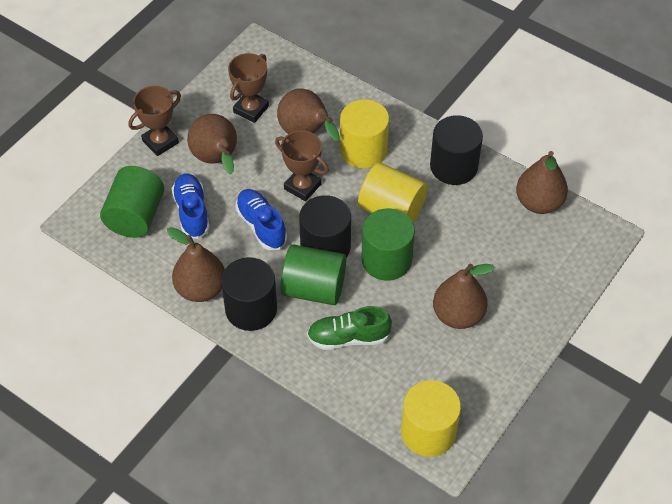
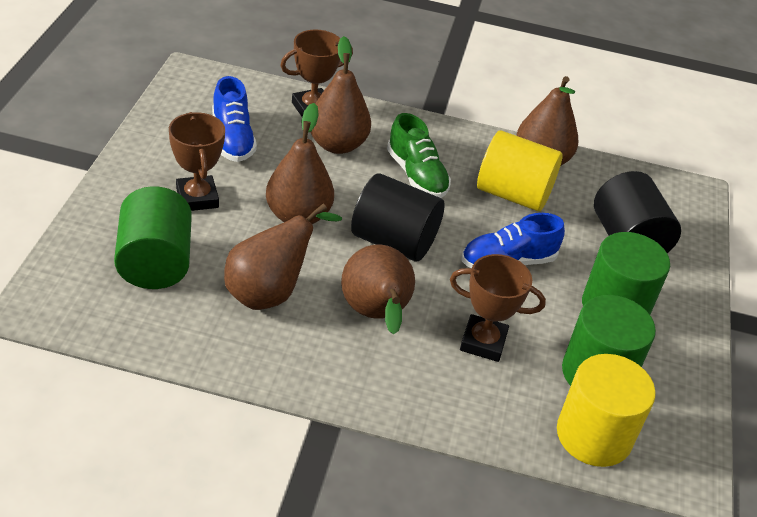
black cylinder: 3 -> 2
yellow cylinder: 3 -> 2

